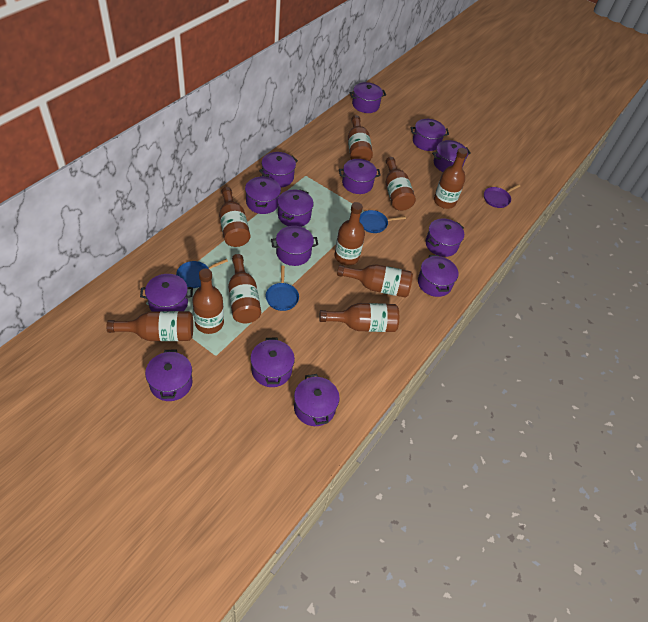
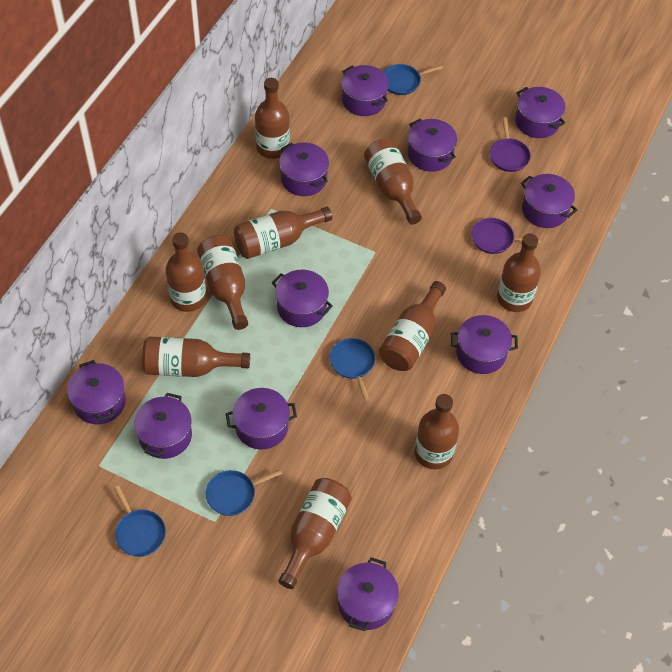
blue pan: 3 -> 4
purple pan: 1 -> 2
purple pot: 14 -> 11

